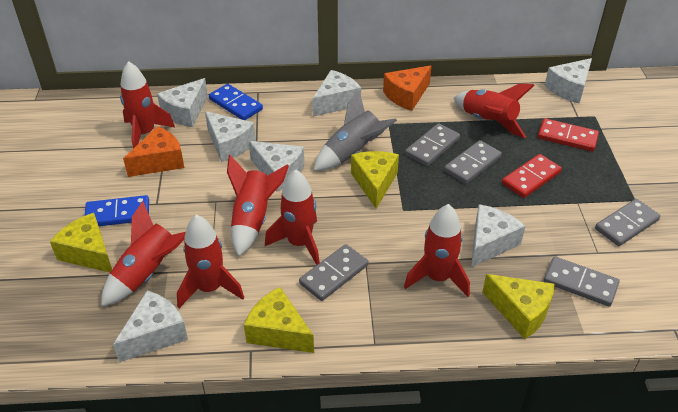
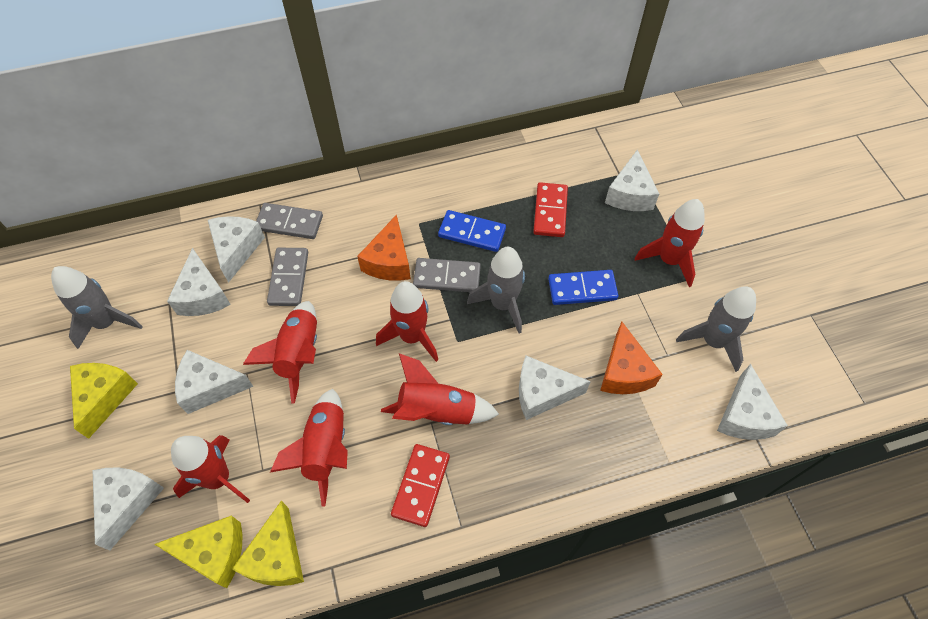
grey domino: 5 -> 3
grey rocket: 1 -> 3
red rocket: 7 -> 6
yellow cheese: 4 -> 3

